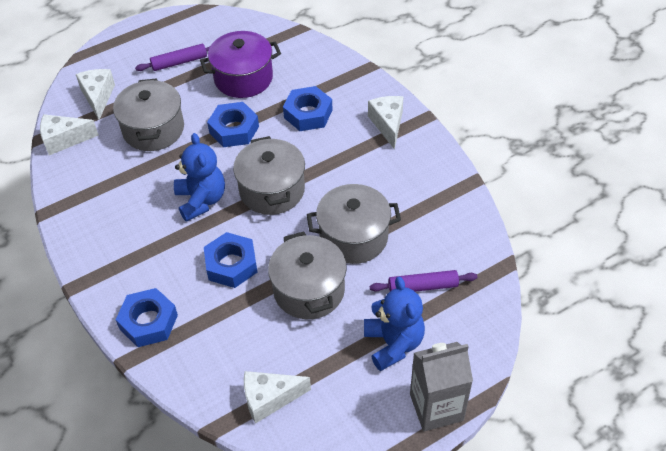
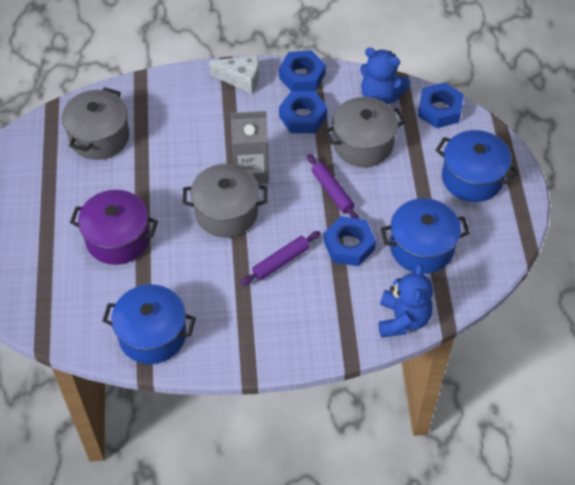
blue pot: 0 -> 3
grey pot: 4 -> 3
white cheese: 4 -> 1

